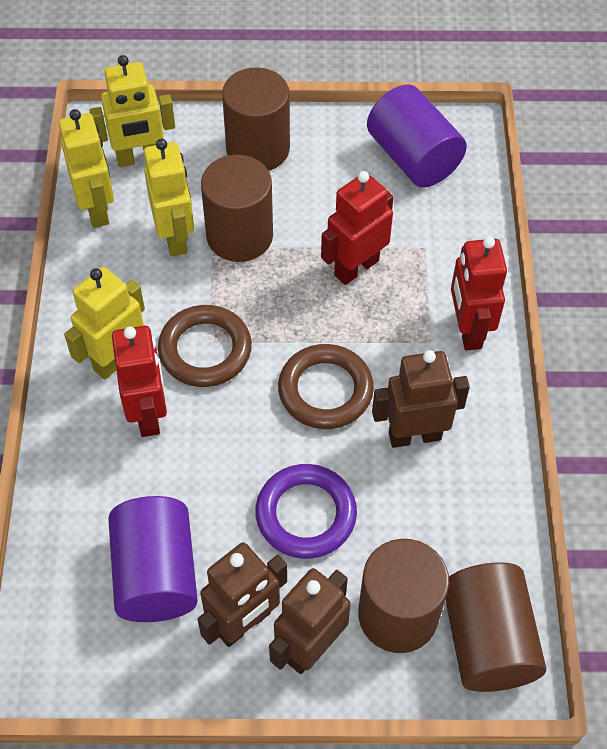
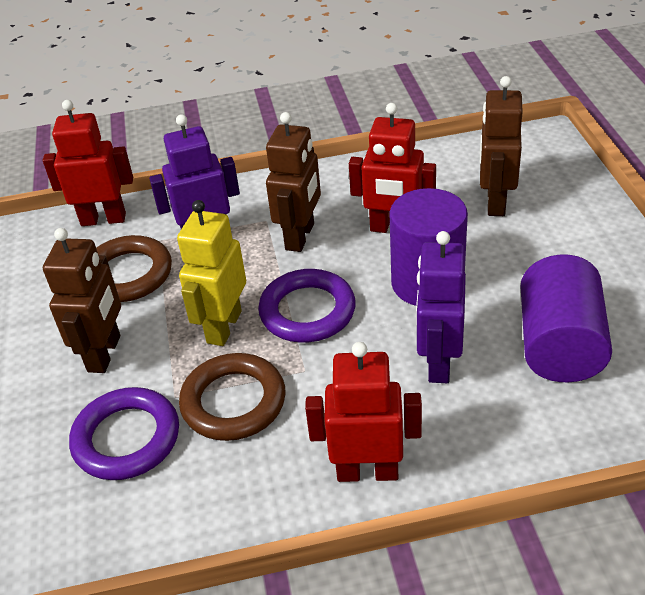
brown cylinder: 4 -> 0
purple ring: 1 -> 2
purple robot: 0 -> 2
yellow robot: 4 -> 1

